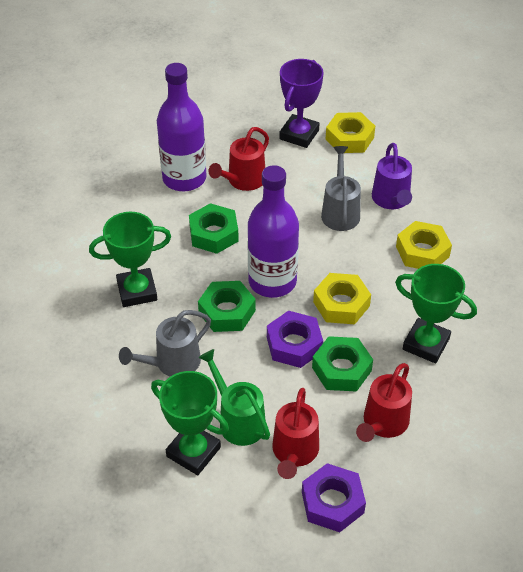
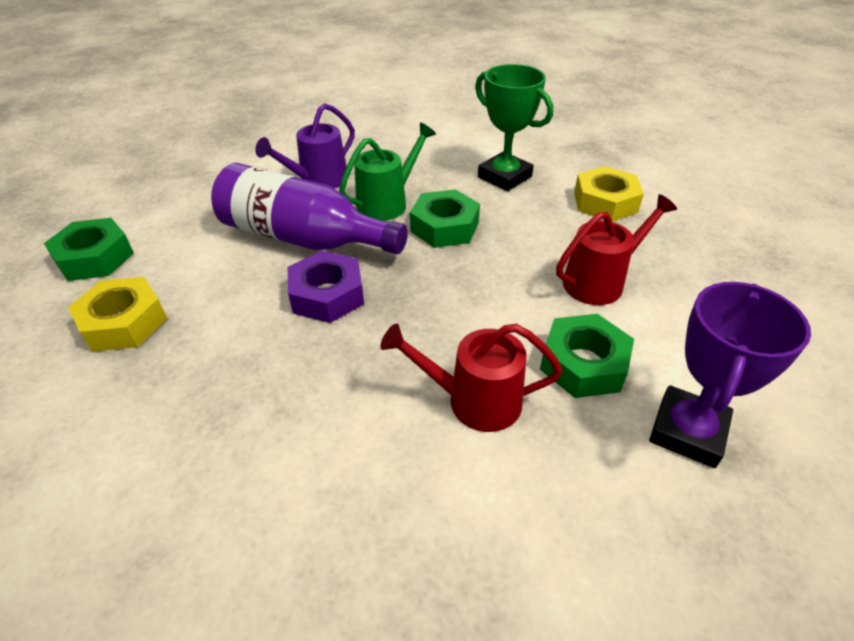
green trophy: 3 -> 1
grey watering can: 2 -> 0
purple bottle: 2 -> 1
purple nut: 2 -> 1
red watering can: 3 -> 2
yellow nut: 3 -> 2

